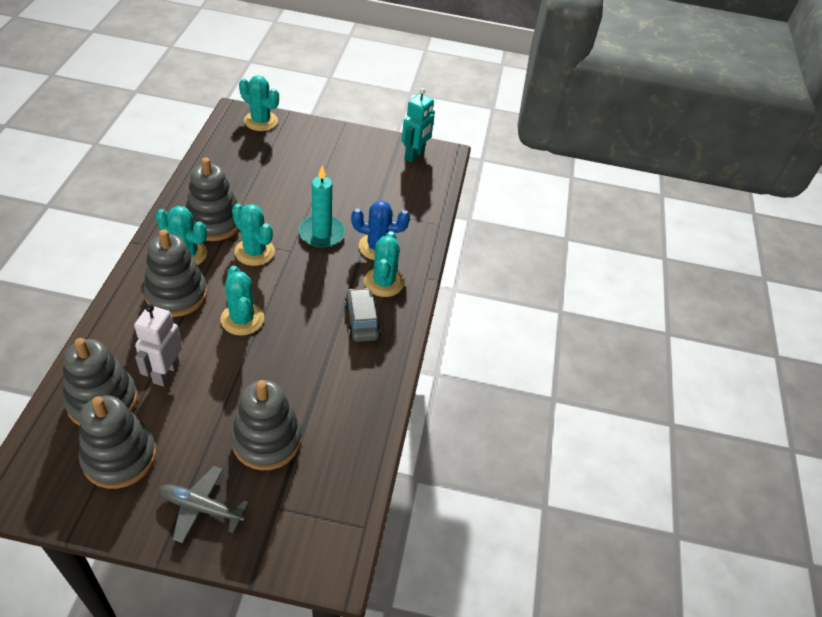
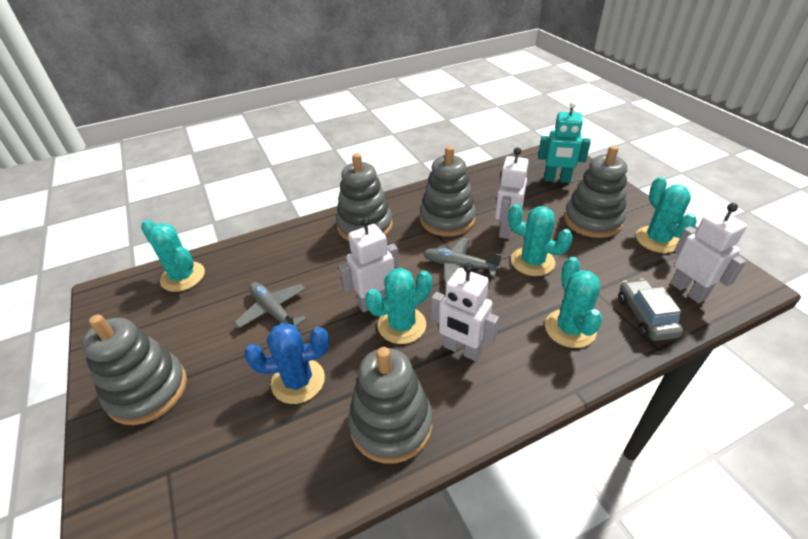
grey plane: 1 -> 2
turquoise candle: 1 -> 0
white robot: 1 -> 4

